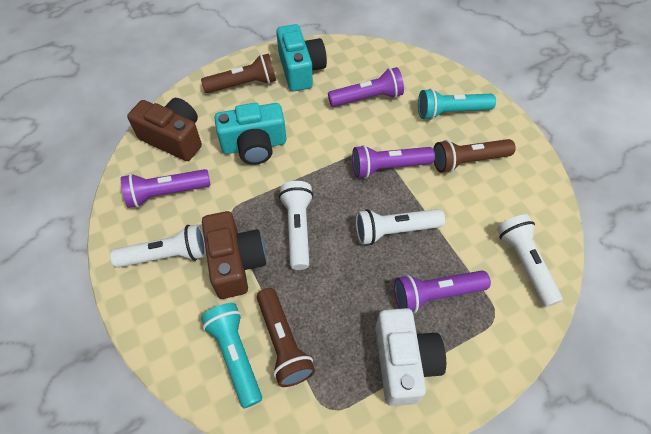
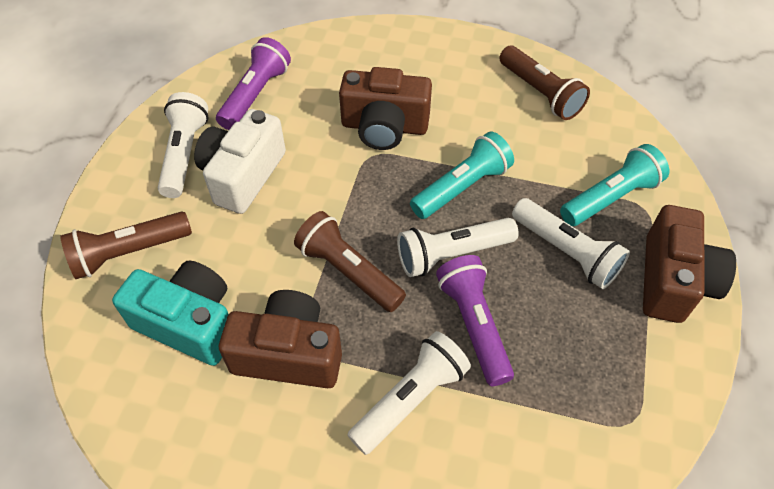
brown camera: 2 -> 3
purple flashlight: 4 -> 2
turquoise camera: 2 -> 1

